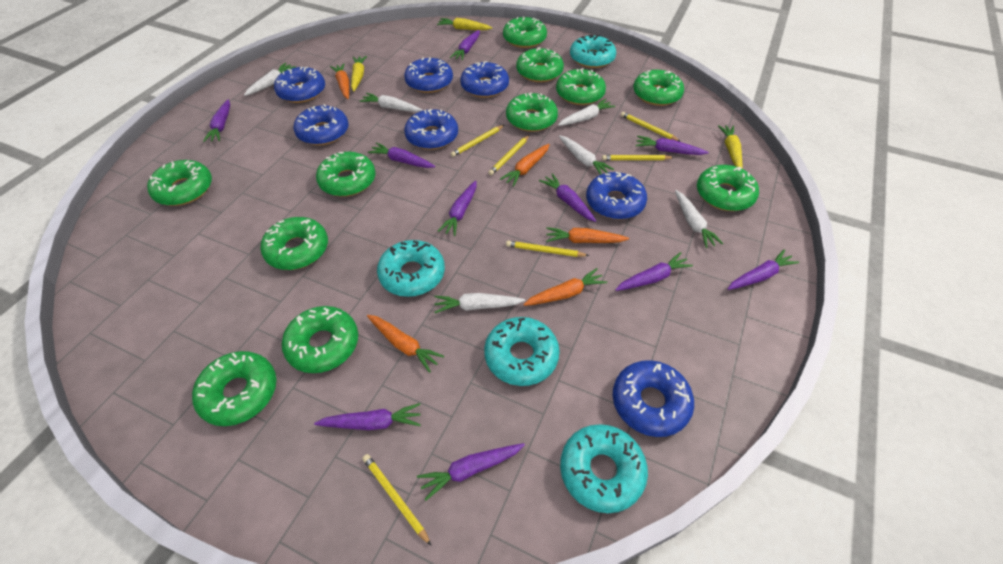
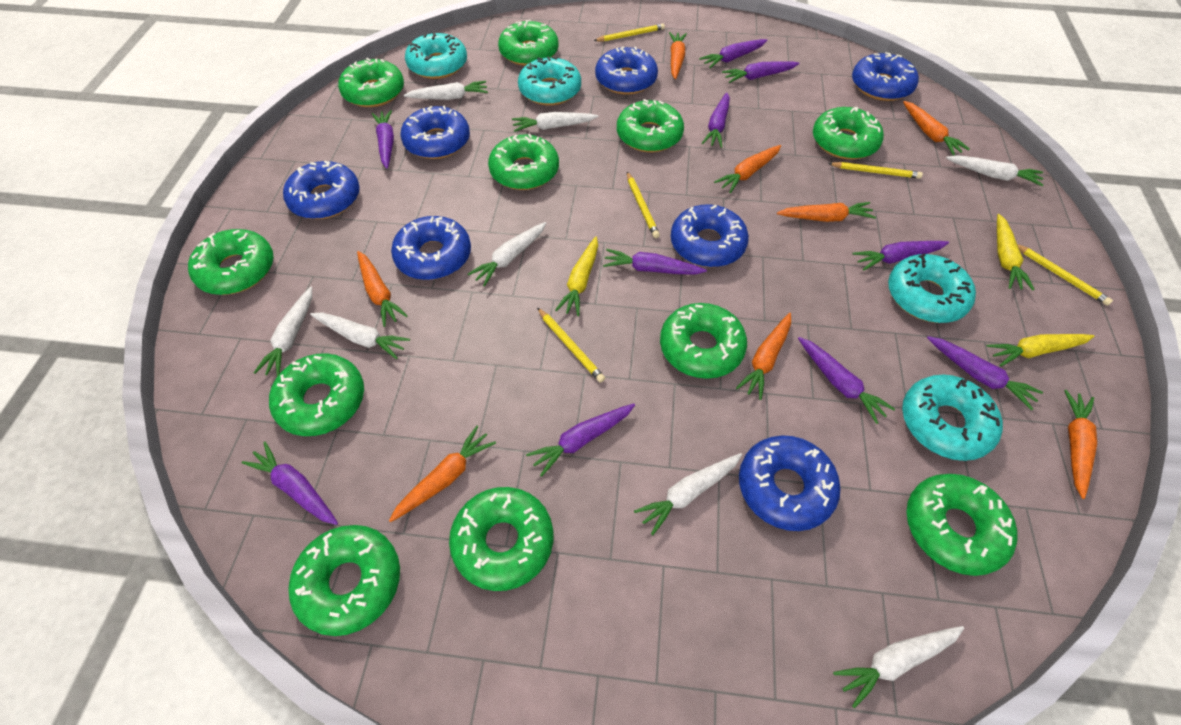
orange carrot: 5 -> 8
white carrot: 6 -> 8
yellow pencil: 6 -> 5

